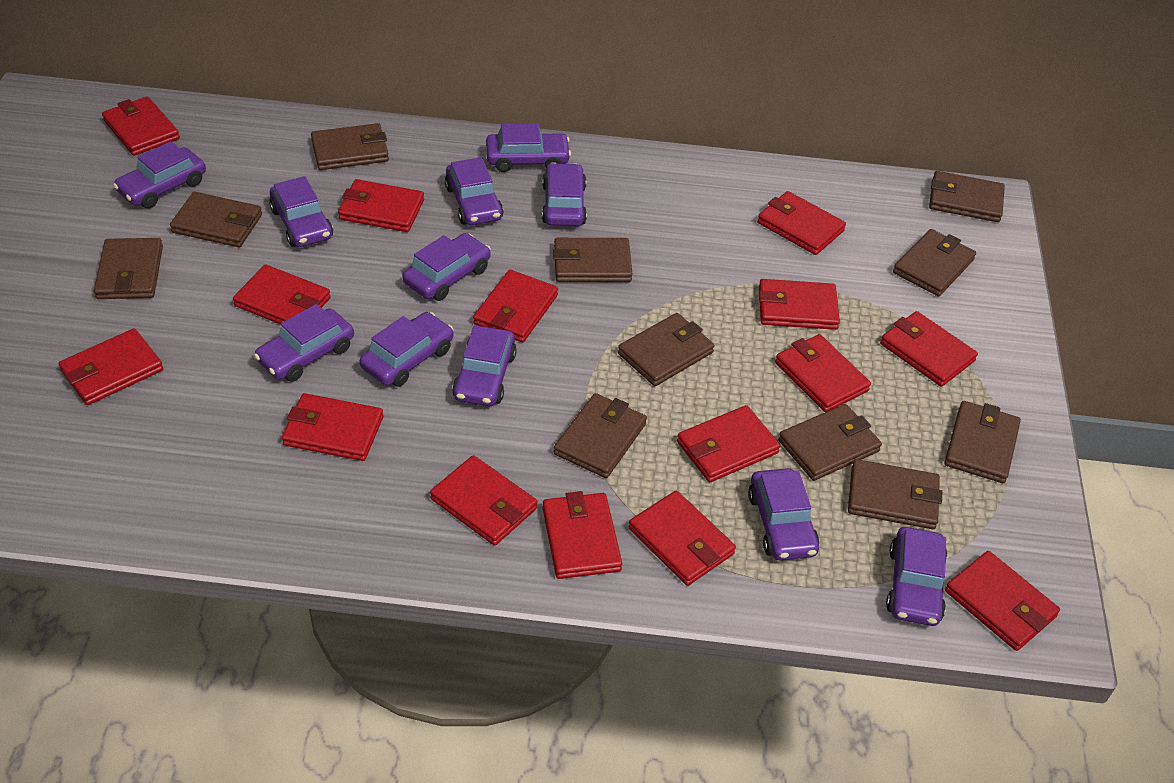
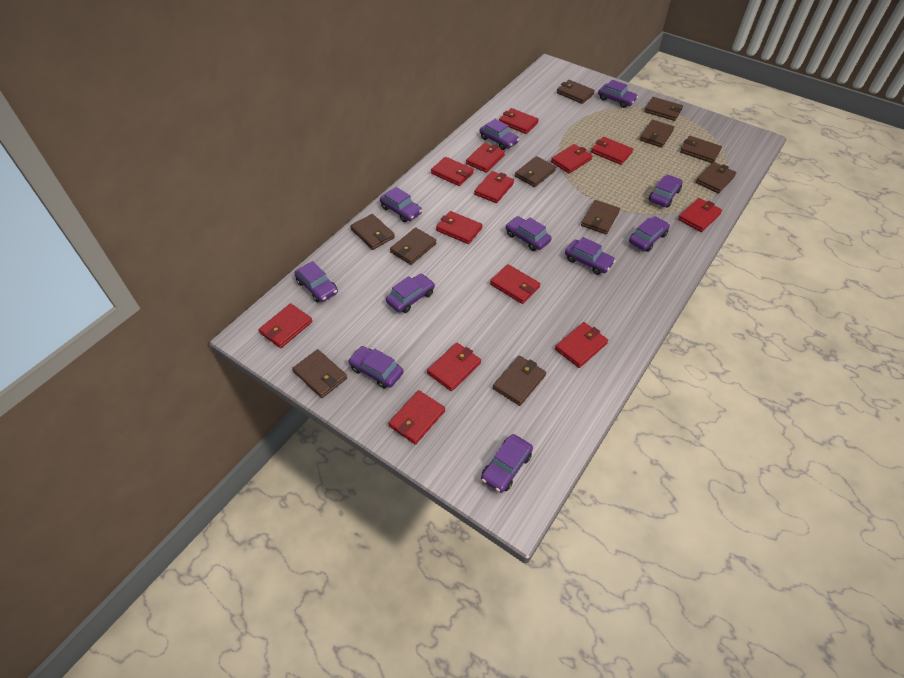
red wallet: 15 -> 13

